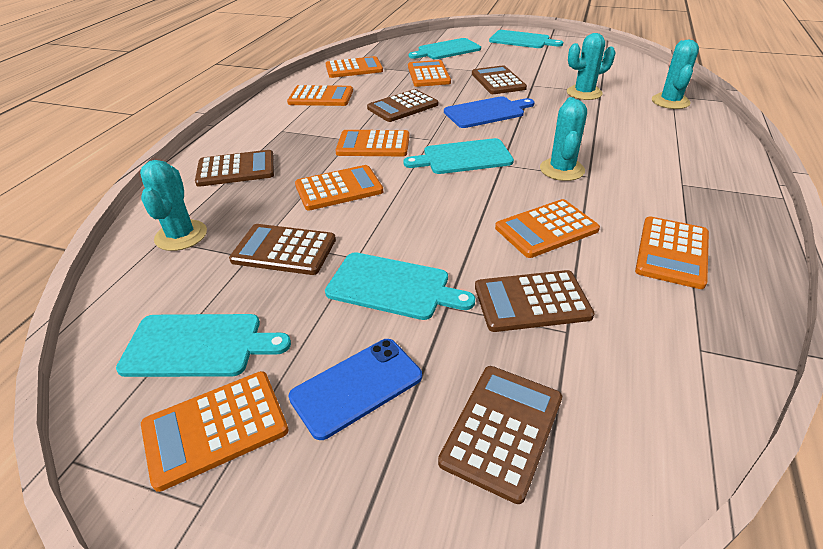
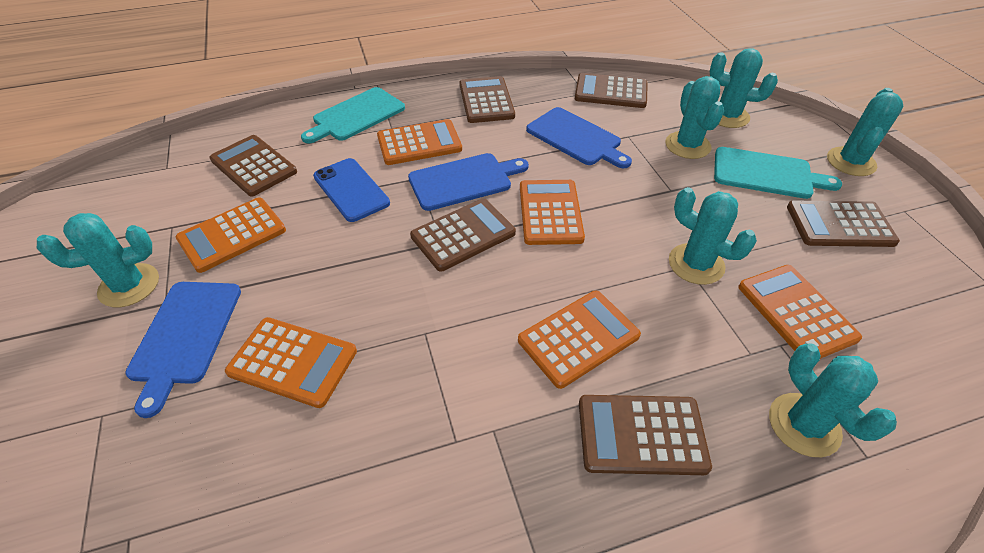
blue cutting board: 1 -> 3
orange calculator: 8 -> 6
turquoise cactus: 4 -> 6
turquoise cutting board: 5 -> 2

